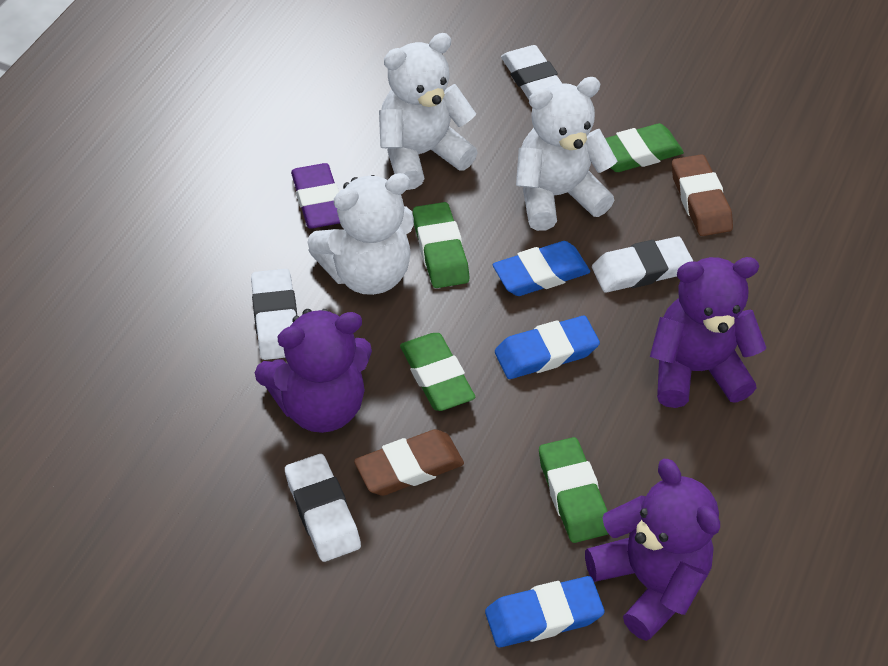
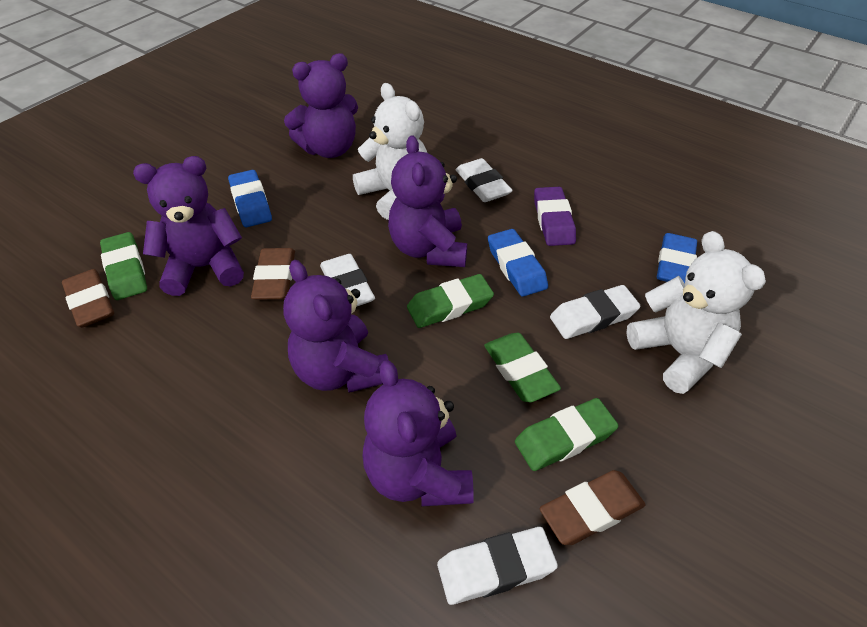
brown eraser: 2 -> 3
purple teddy bear: 3 -> 5
white teddy bear: 3 -> 2

